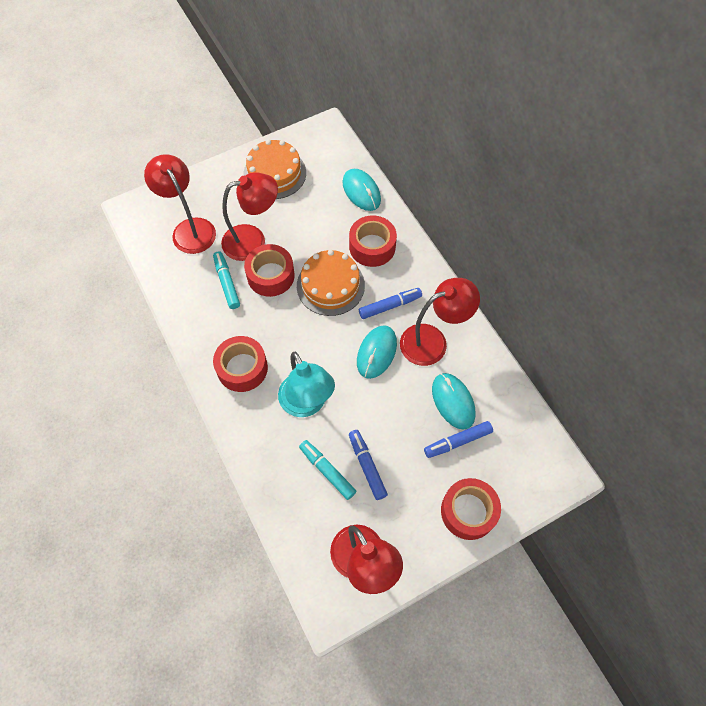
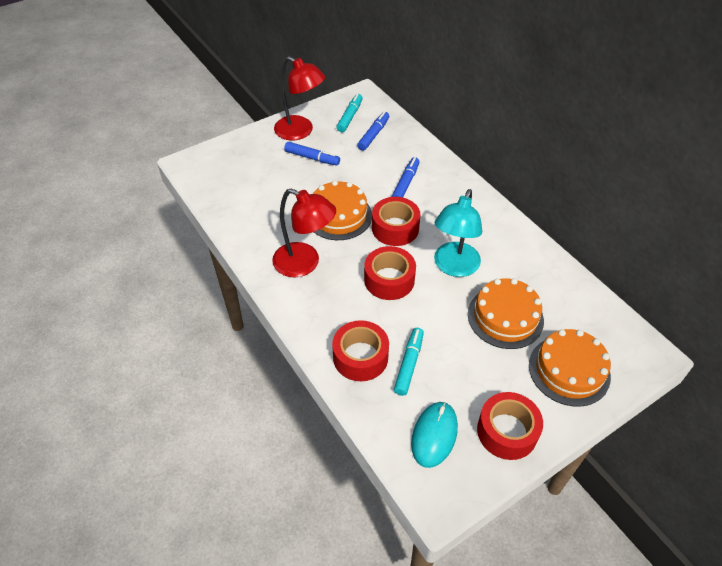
orange cake: 2 -> 3
red lamp: 4 -> 2
turquoise mouse: 3 -> 1

